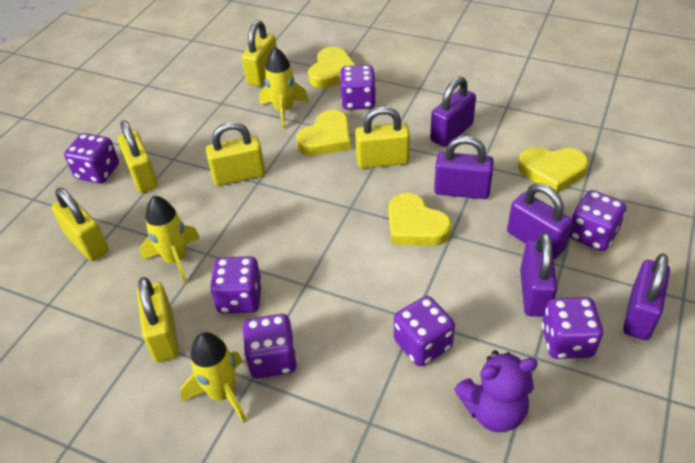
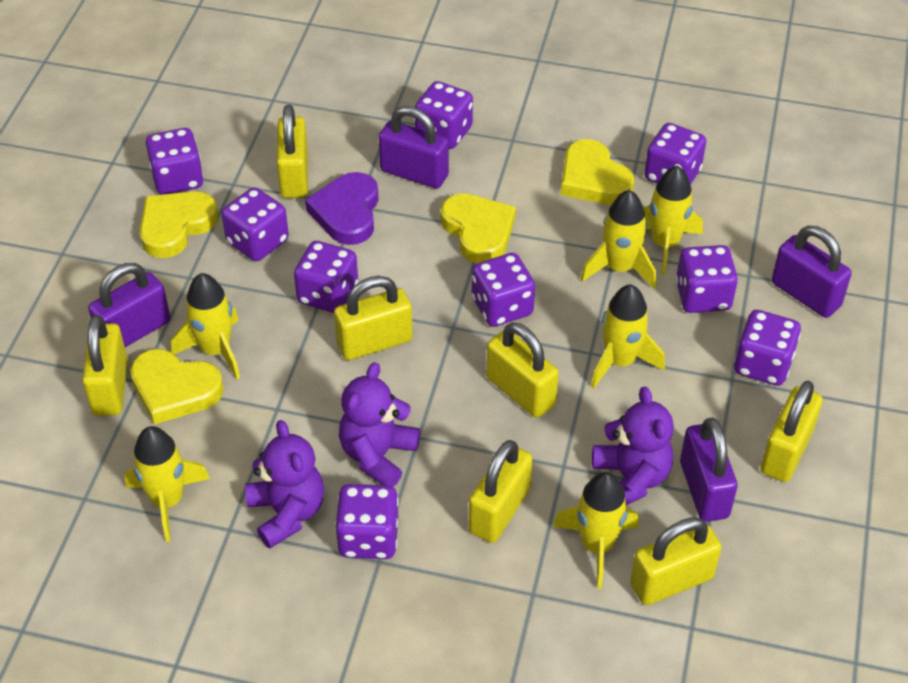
purple dice: 7 -> 9
purple heart: 0 -> 1
purple padlock: 5 -> 4
purple teddy bear: 1 -> 3
yellow padlock: 6 -> 7
yellow rocket: 3 -> 6

